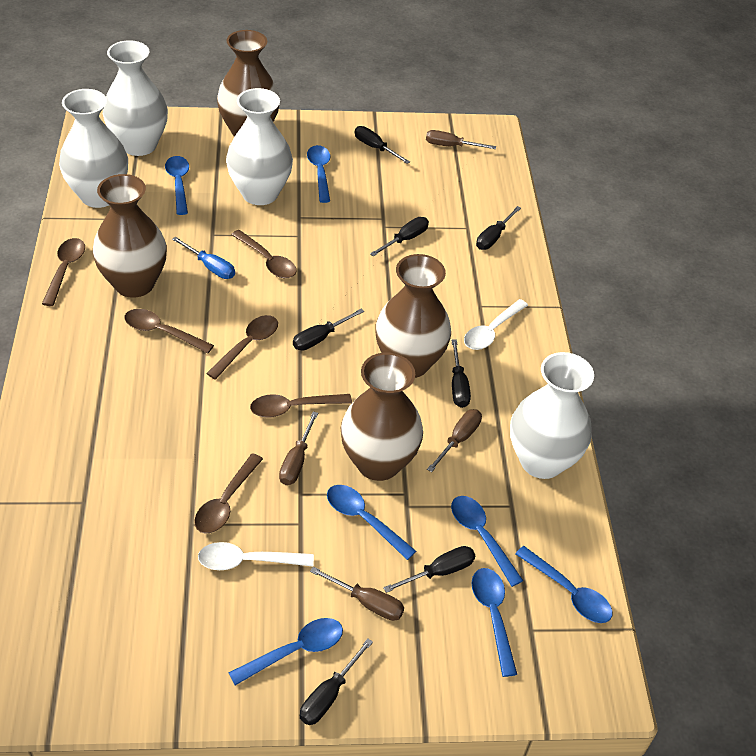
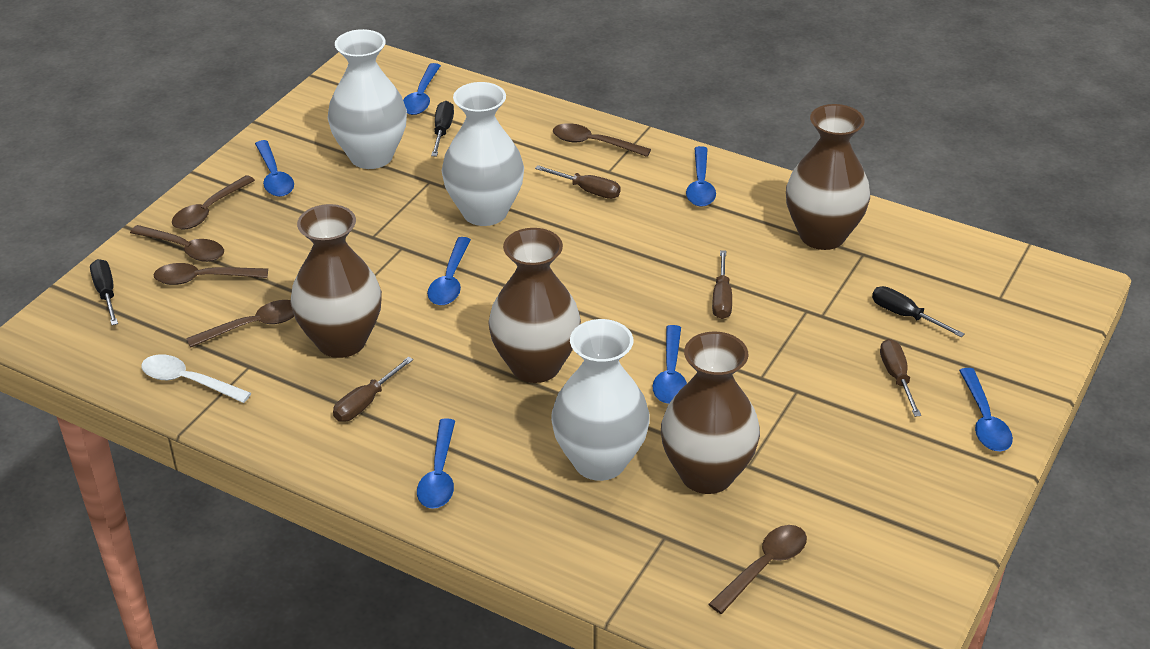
black screwdriver: 7 -> 3
blue screwdriver: 1 -> 0
white spoon: 2 -> 1
white vase: 4 -> 3

